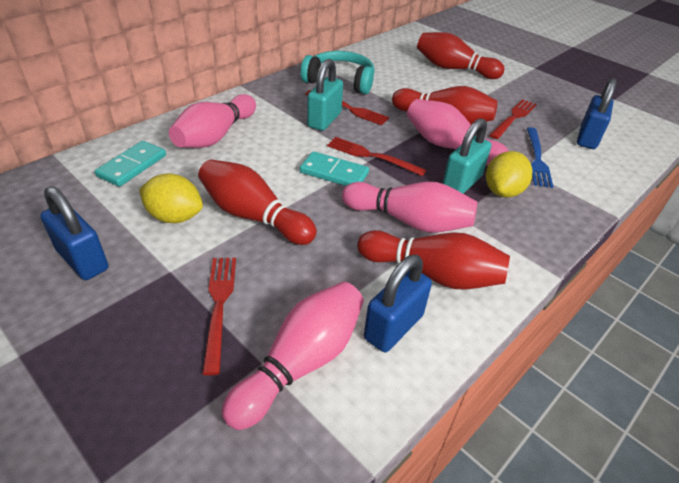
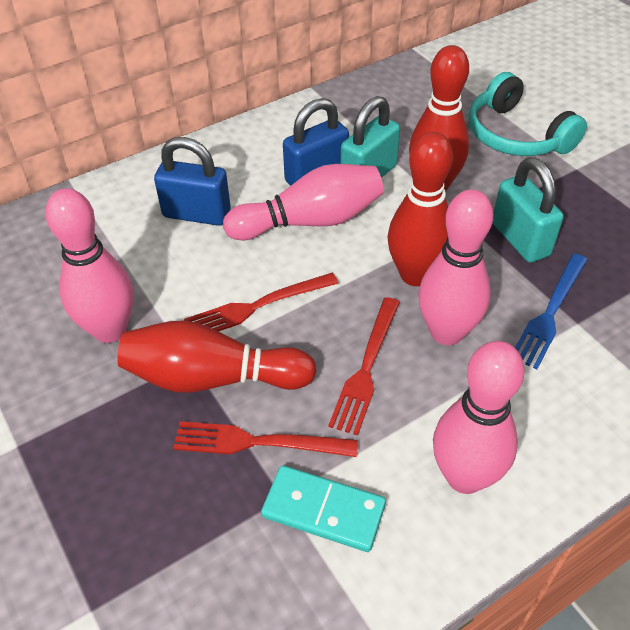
blue padlock: 3 -> 2
red bowling pin: 4 -> 3
red fork: 4 -> 3
turquoise domino: 2 -> 1
yellow lemon: 2 -> 0

